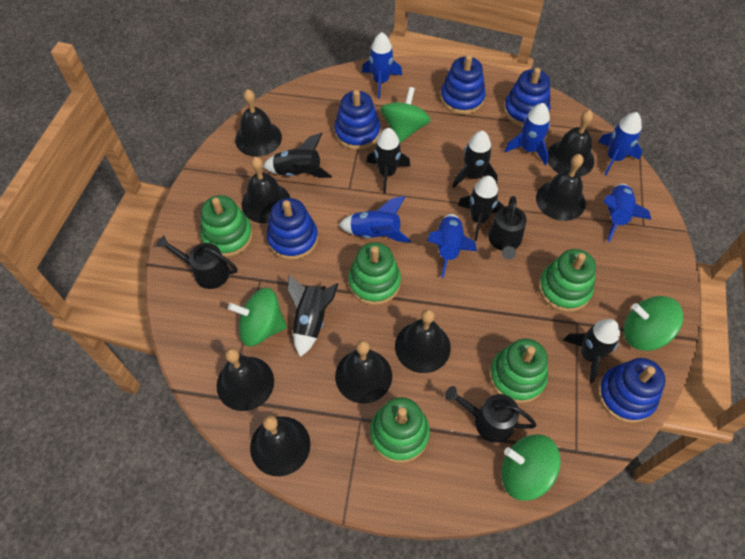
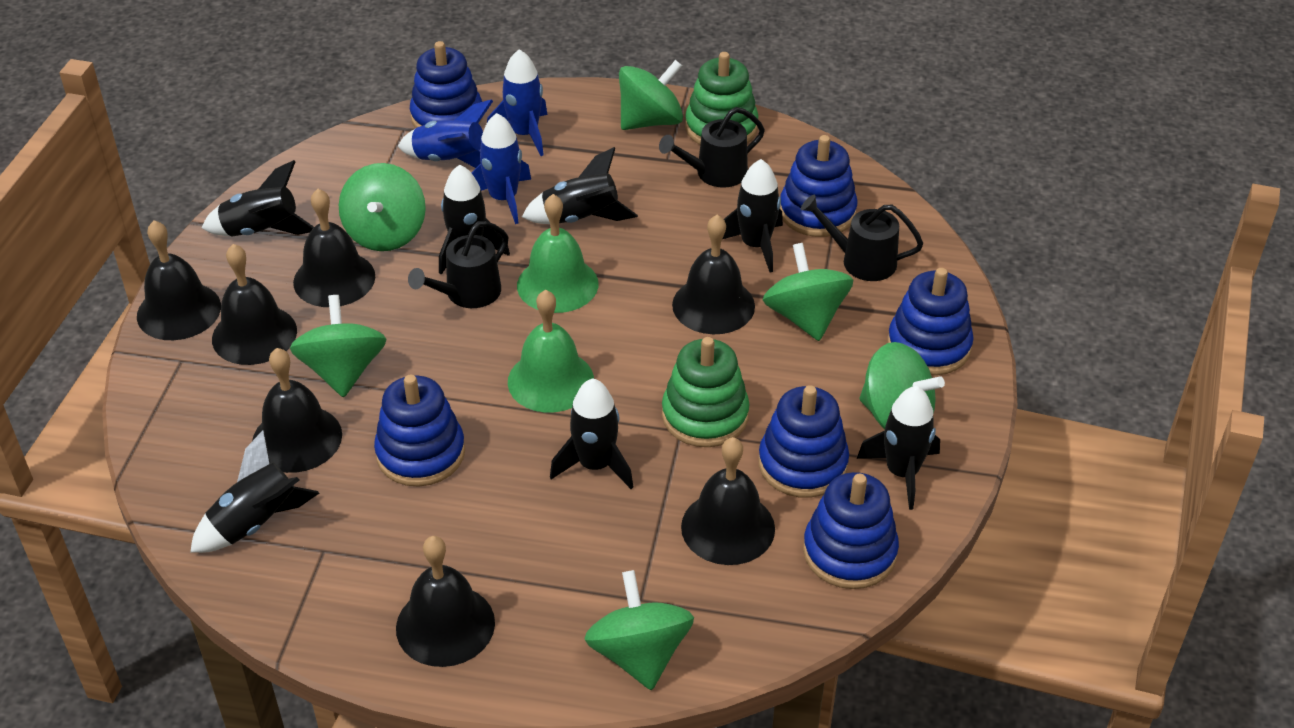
black bell: 8 -> 7
black rocket: 6 -> 7
blue rocket: 6 -> 3
blue stacking toy: 5 -> 6
green bell: 0 -> 2
green spinning top: 4 -> 6
green stacking toy: 5 -> 2

